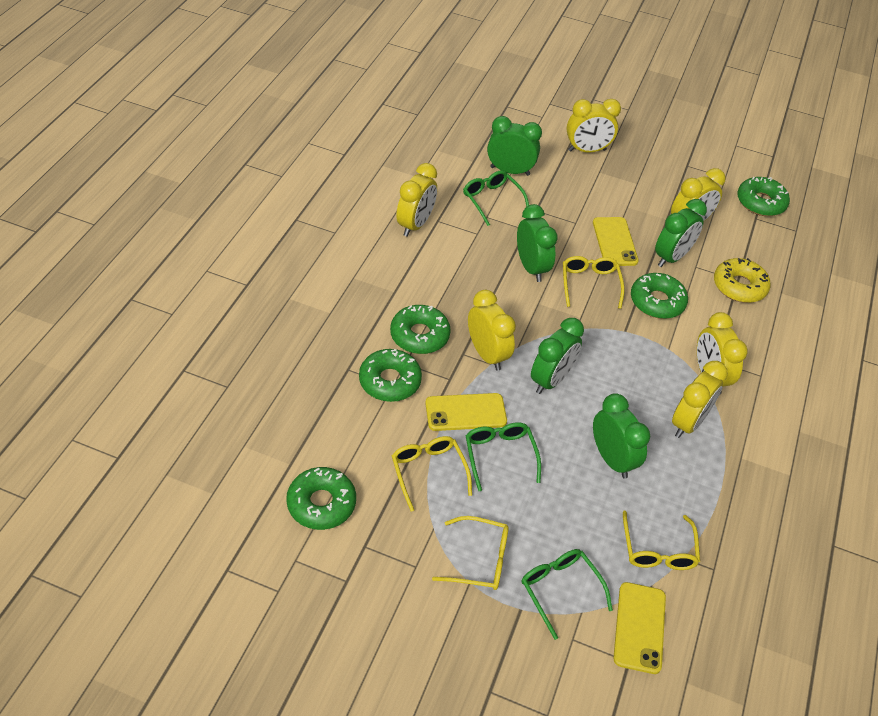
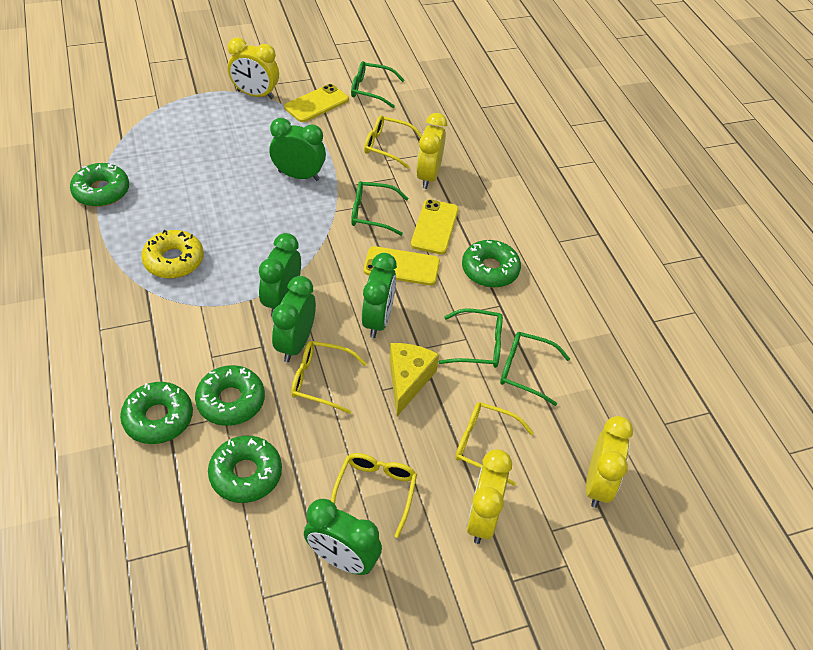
green glasses: 3 -> 4
yellow cheese: 0 -> 1
yellow clock: 6 -> 4

